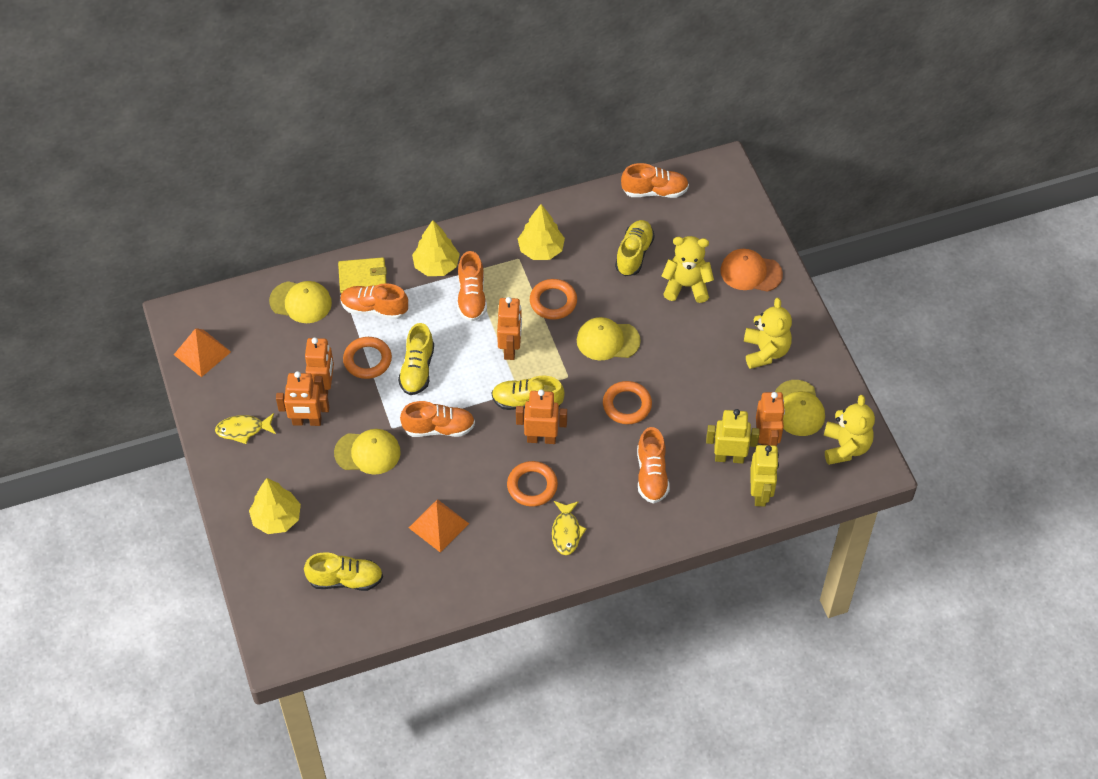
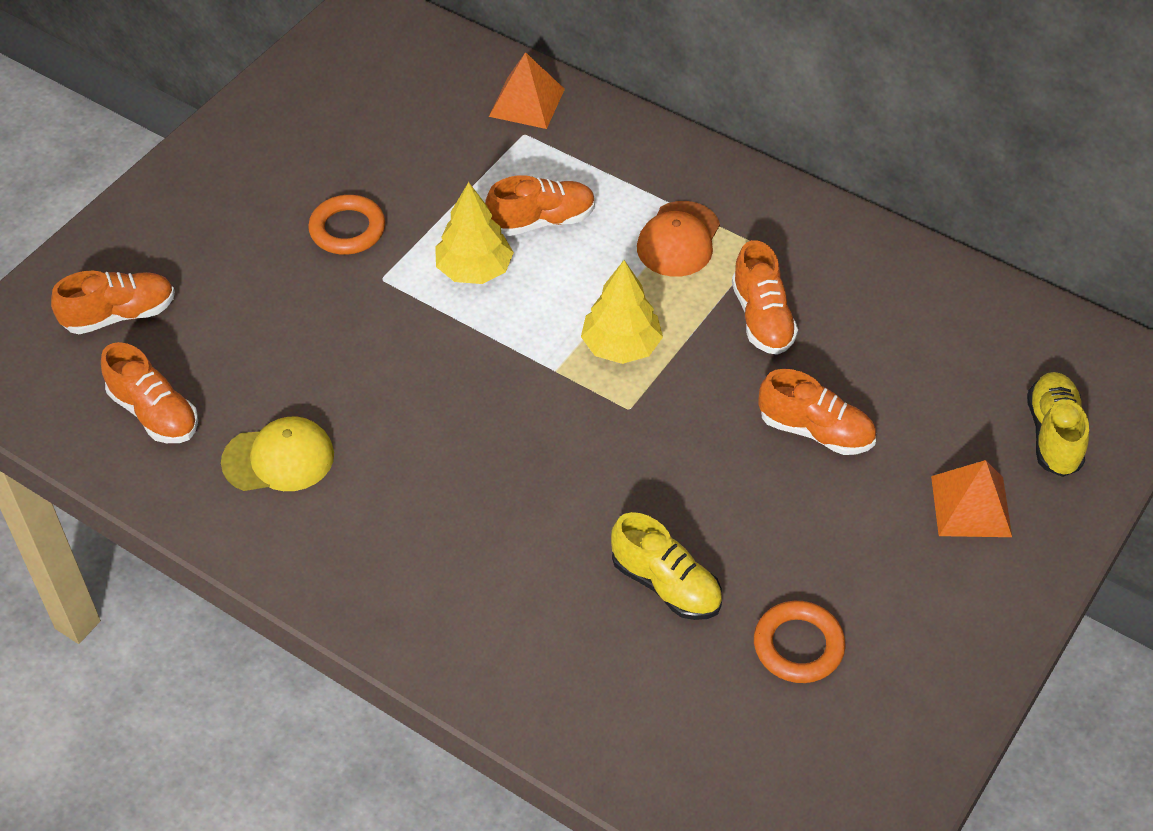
orange ring: 4 -> 2
orange robot: 5 -> 0
yellow cap: 4 -> 1
yellow fish: 2 -> 0
yellow robot: 2 -> 0
yellow shoe: 4 -> 2
yellow teddy bear: 3 -> 0
yellow tree: 3 -> 2
yellow wallet: 1 -> 0

